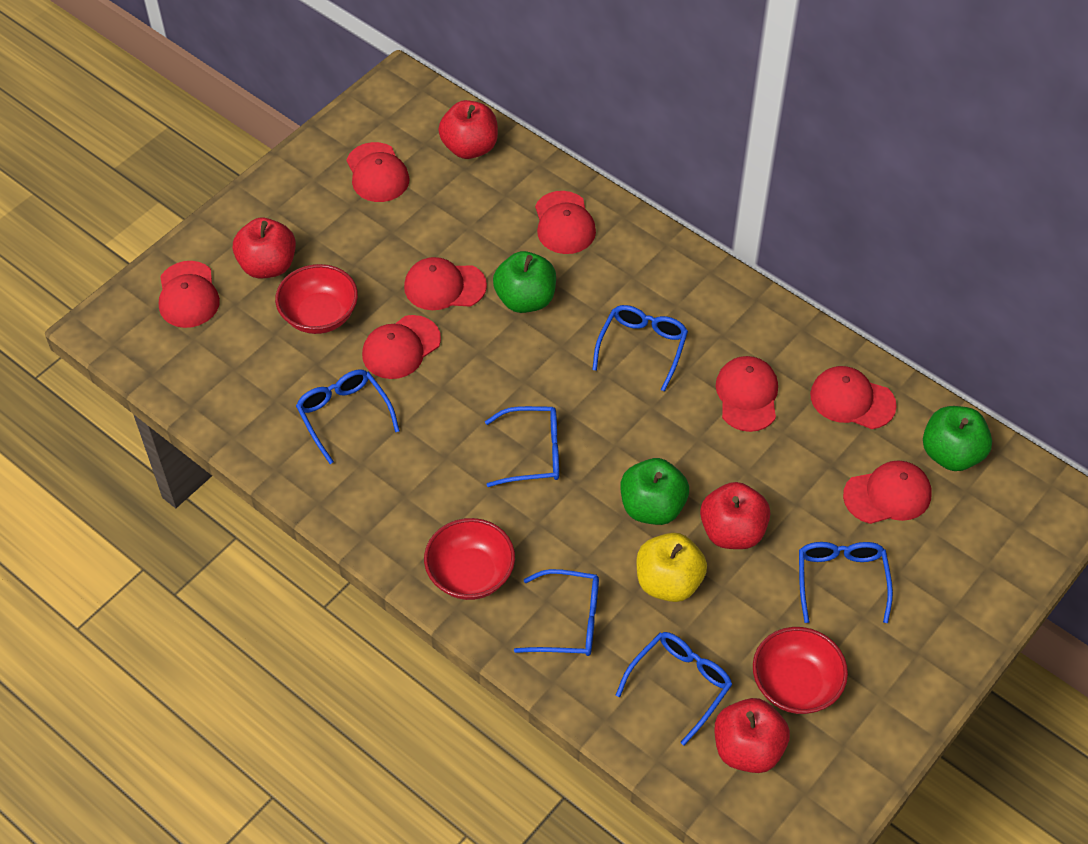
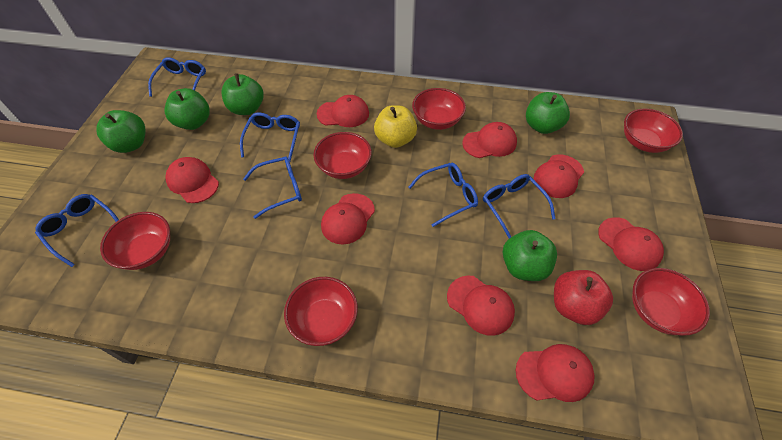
green apple: 3 -> 5
red apple: 4 -> 1
red bowl: 3 -> 6

